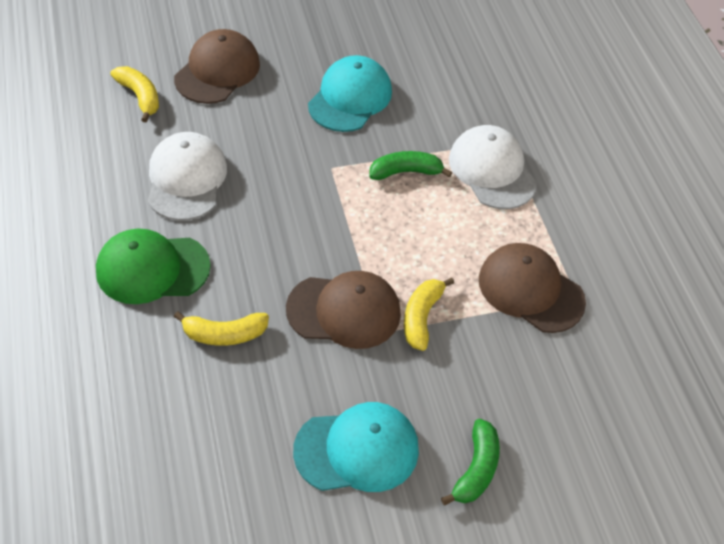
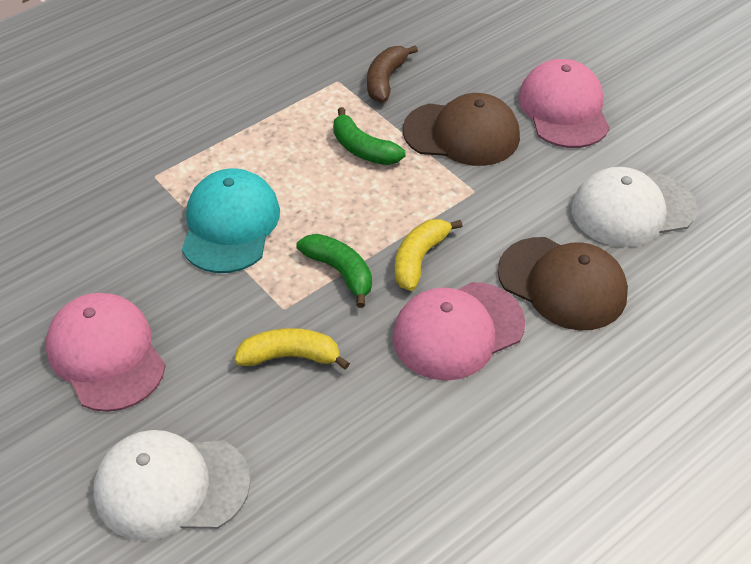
brown banana: 0 -> 1
brown cap: 3 -> 2
green cap: 1 -> 0
pink cap: 0 -> 3
turquoise cap: 2 -> 1
yellow banana: 3 -> 2

